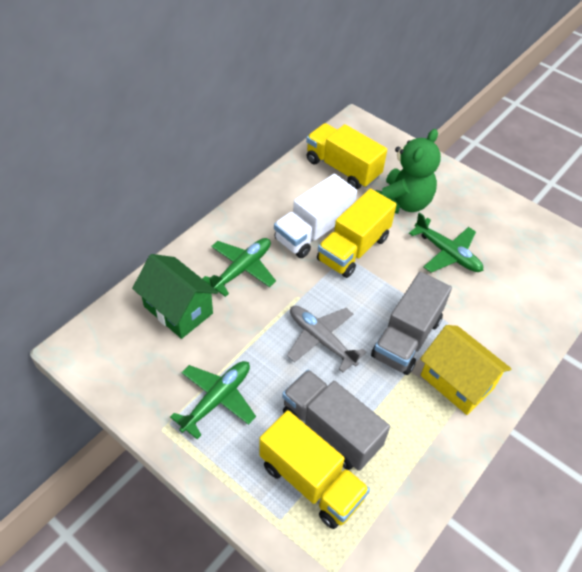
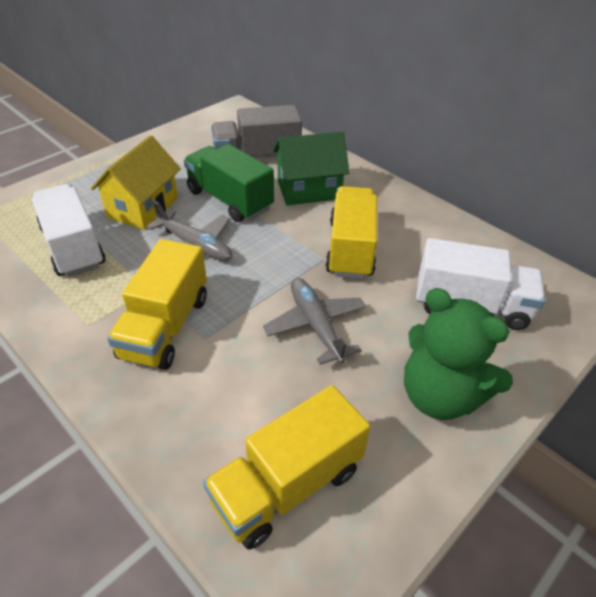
green plane: 3 -> 0
green truck: 0 -> 1
grey plane: 1 -> 2
grey truck: 2 -> 1
white truck: 1 -> 2

